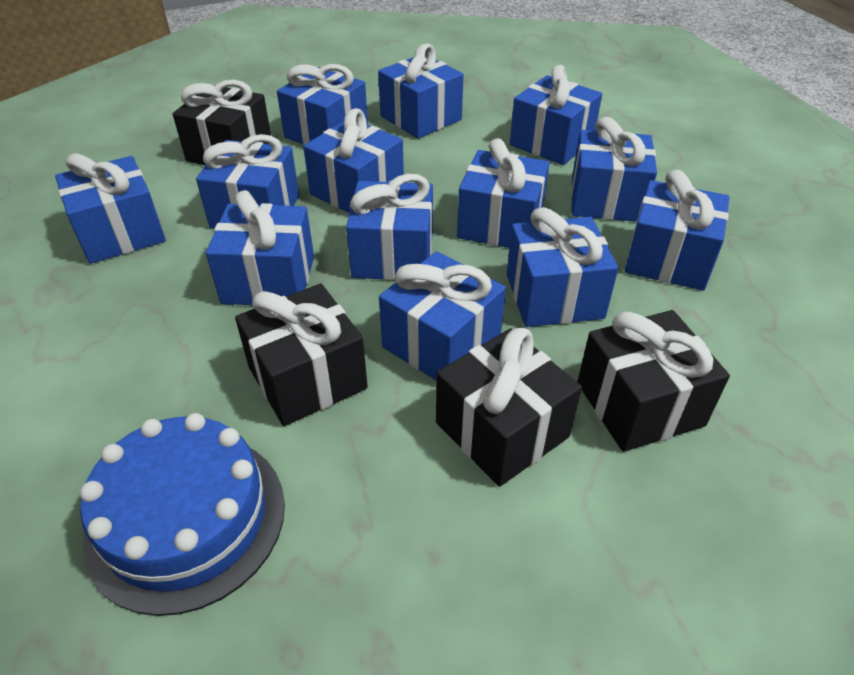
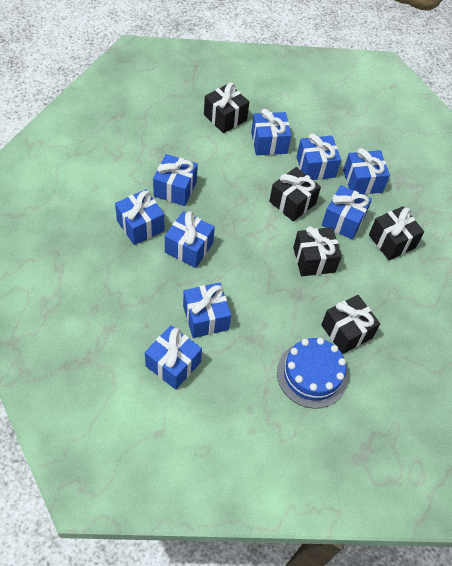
black gift: 4 -> 5
blue gift: 13 -> 9

